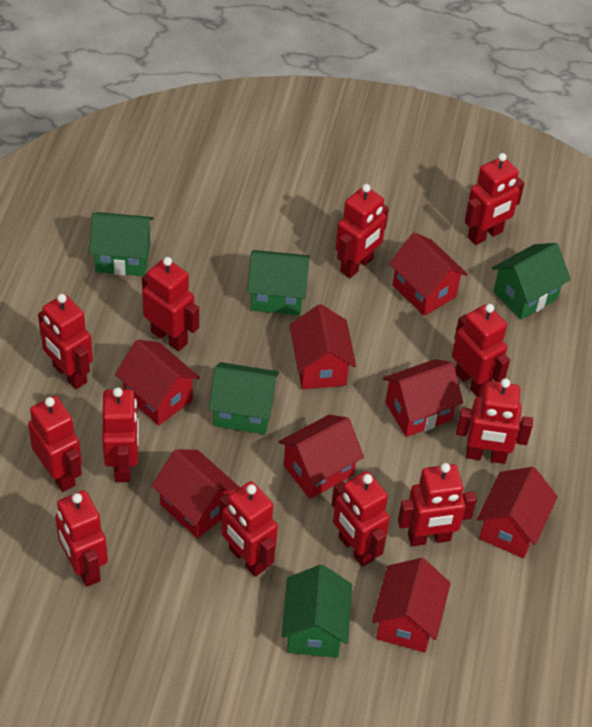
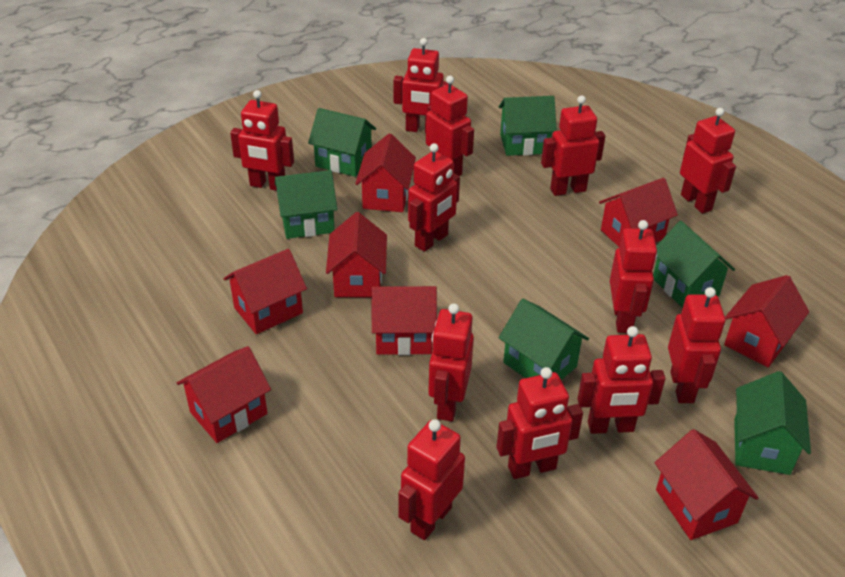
green house: 5 -> 6

